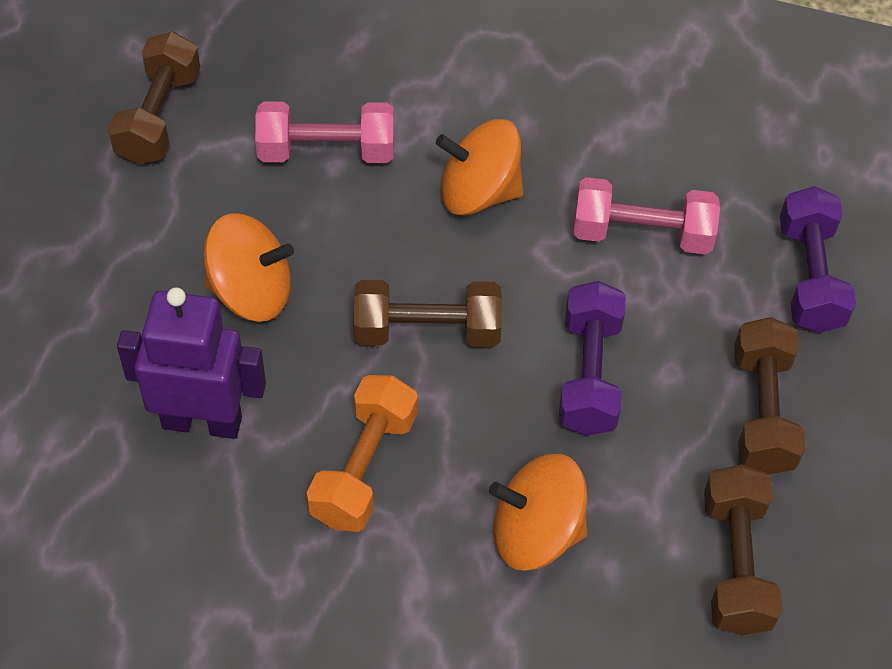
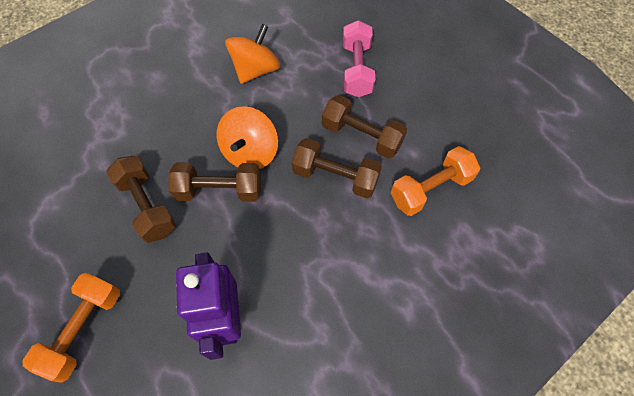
orange dumbbell: 1 -> 2
orange spinning top: 3 -> 2
pink dumbbell: 2 -> 1
purple dumbbell: 2 -> 0

